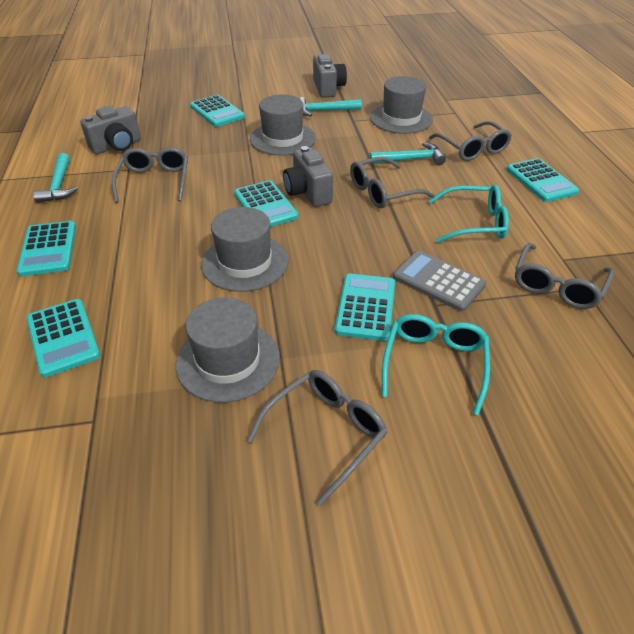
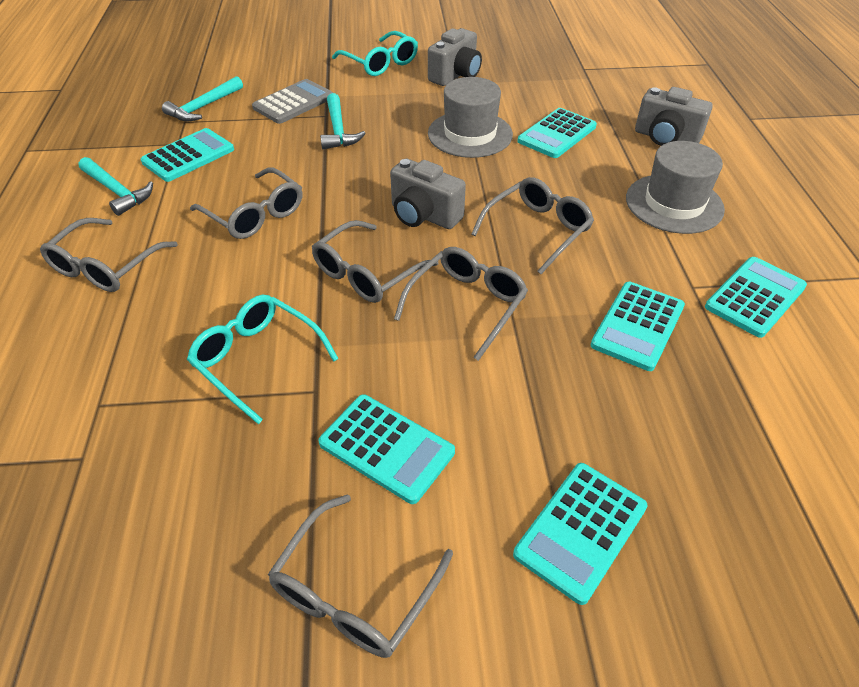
grey glasses: 5 -> 6
grey hat: 4 -> 2

